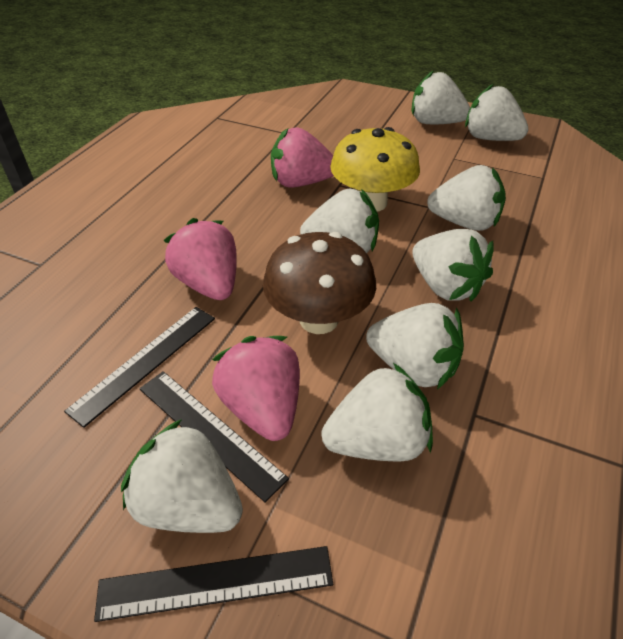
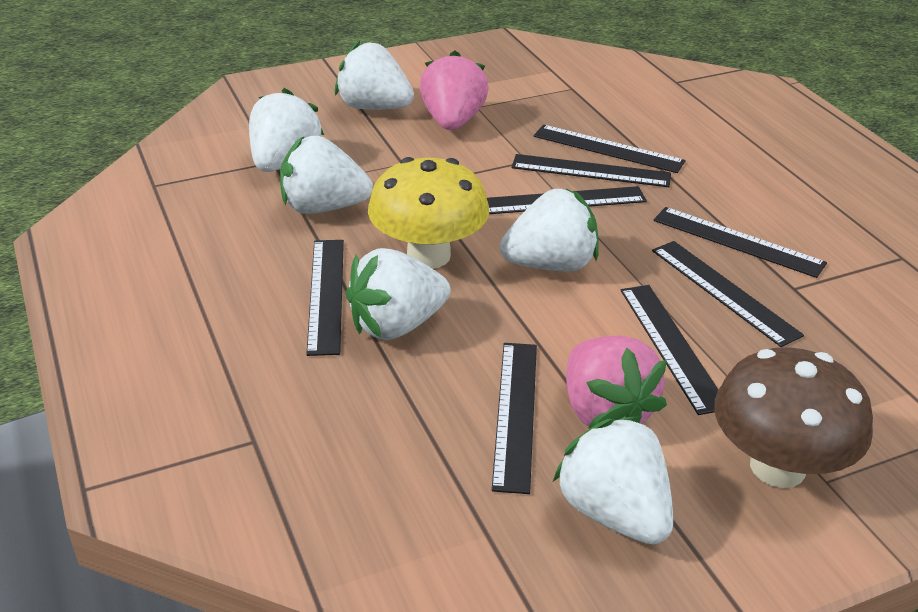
black ruler: 3 -> 8
pink strawberry: 3 -> 2
white strawberry: 8 -> 6

